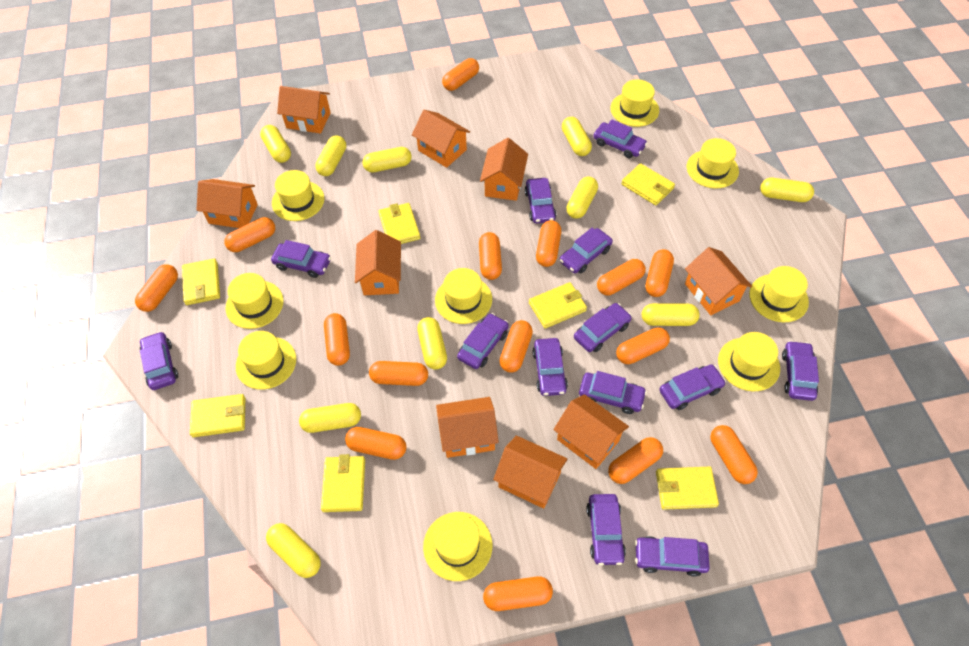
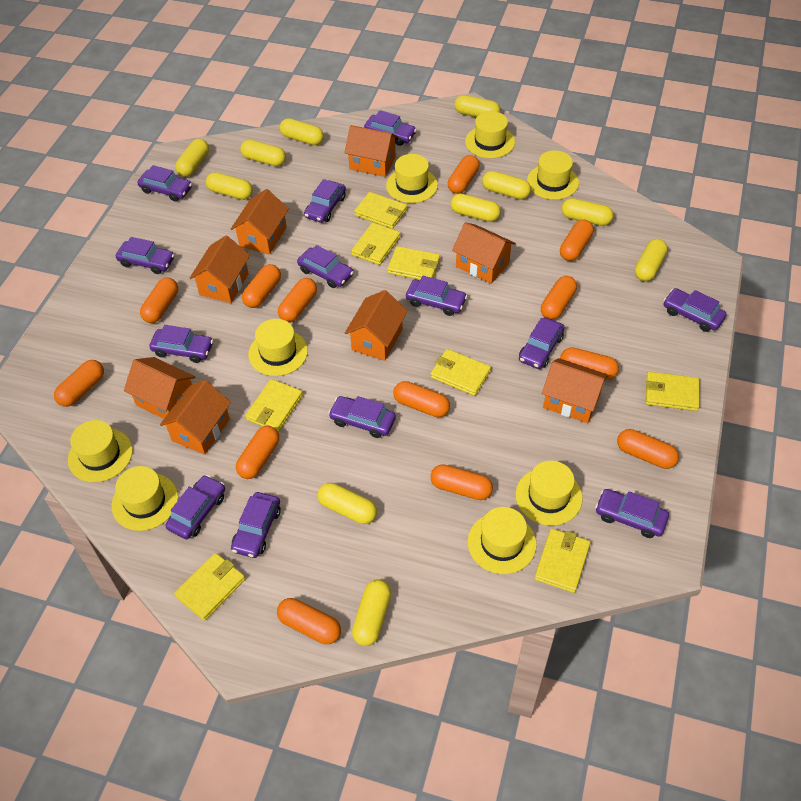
orange capsule: 15 -> 13
orange house: 9 -> 8
yellow capsule: 10 -> 11
yellow hat: 9 -> 8
yellow wallet: 7 -> 8

